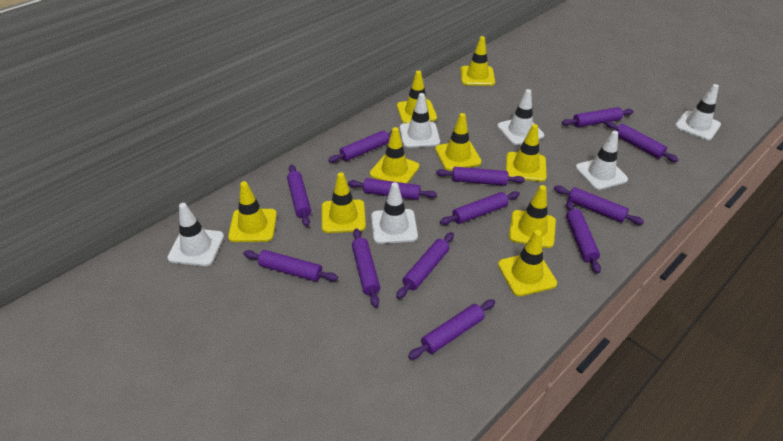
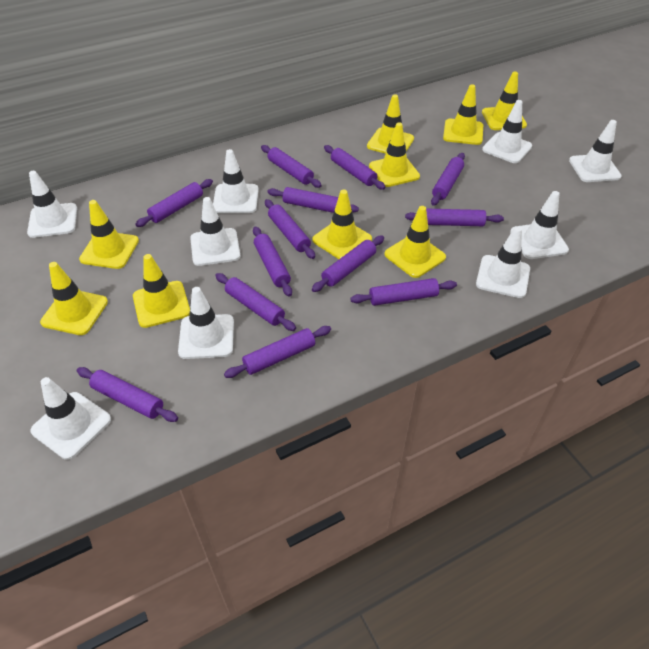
white traffic cone: 6 -> 9

